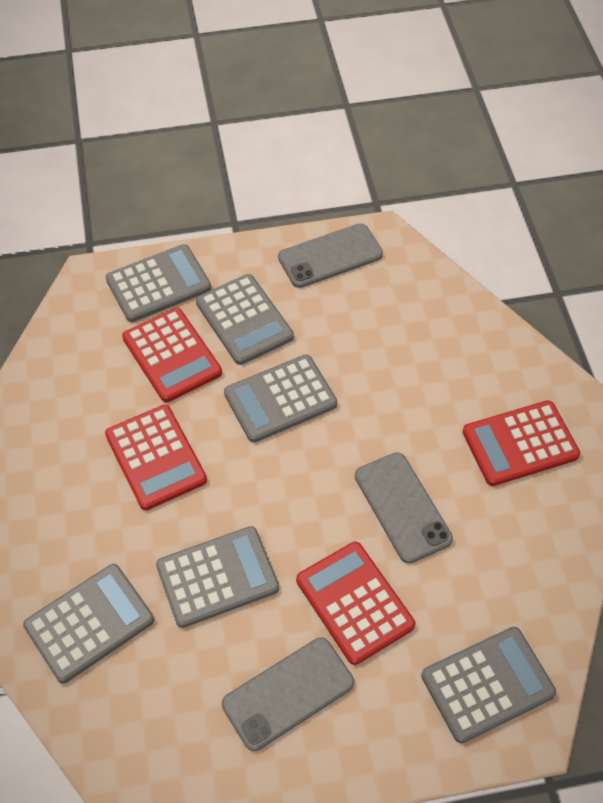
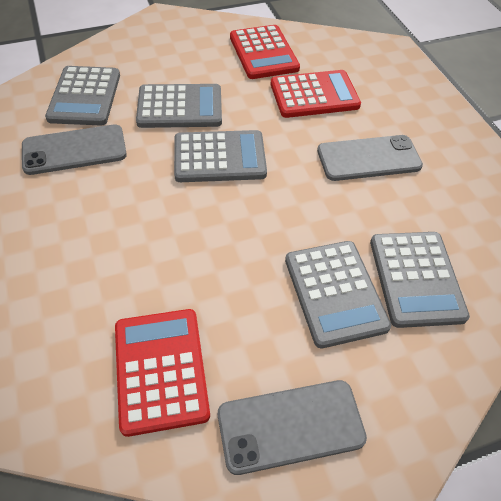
grey calculator: 6 -> 5
red calculator: 4 -> 3

